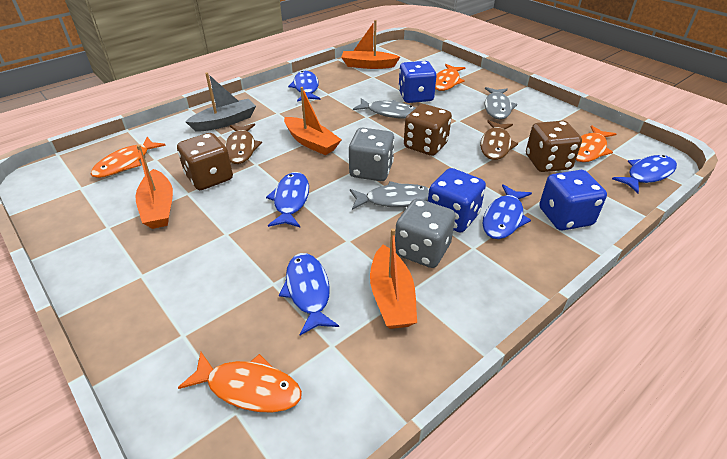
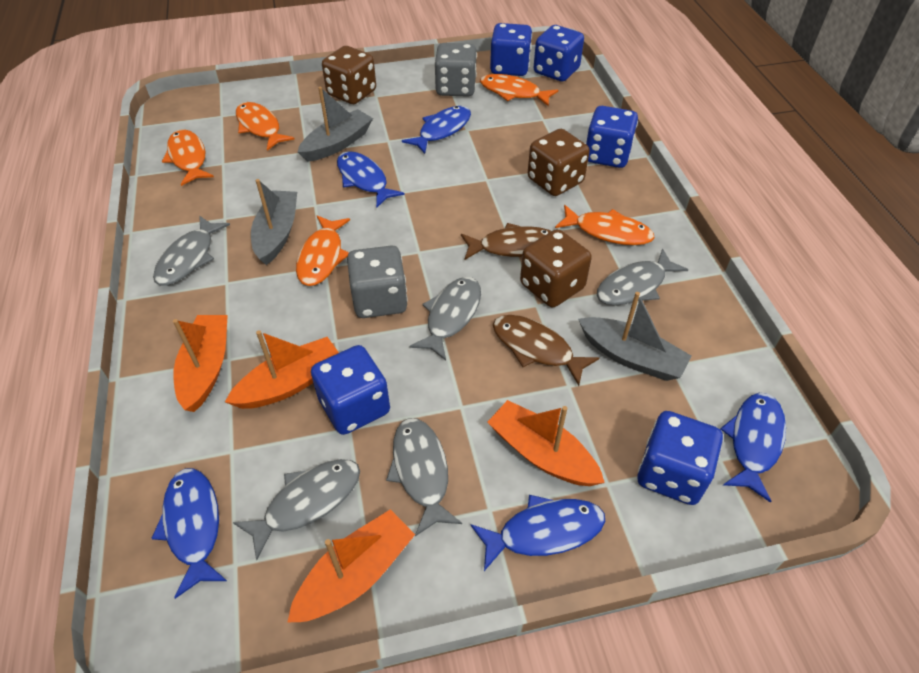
blue dice: 3 -> 5
grey boat: 1 -> 3
grey fish: 3 -> 5
orange fish: 4 -> 5

